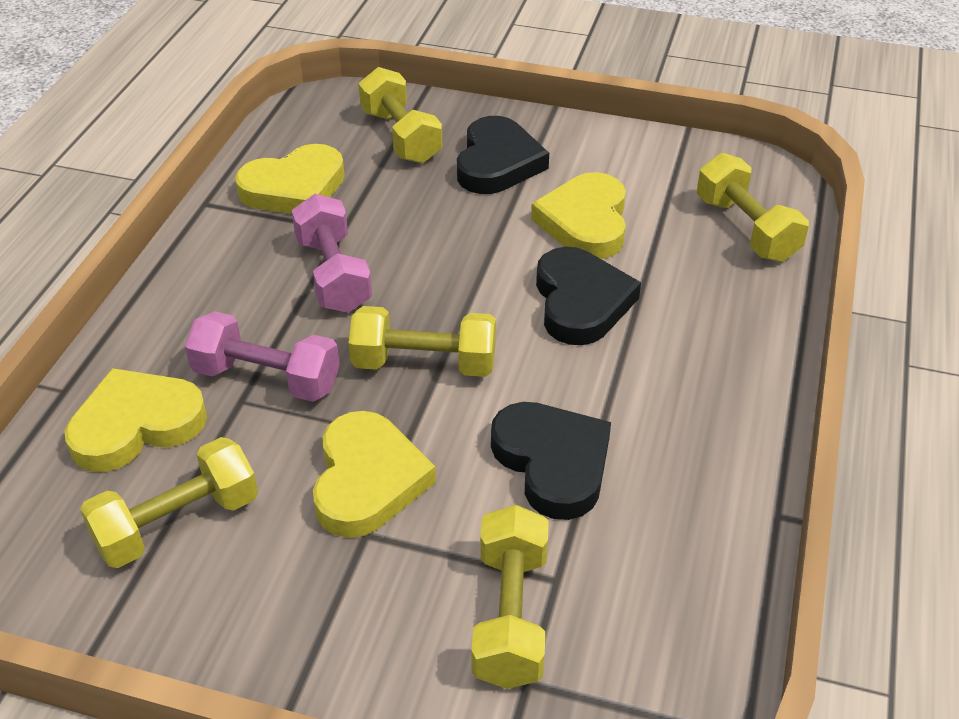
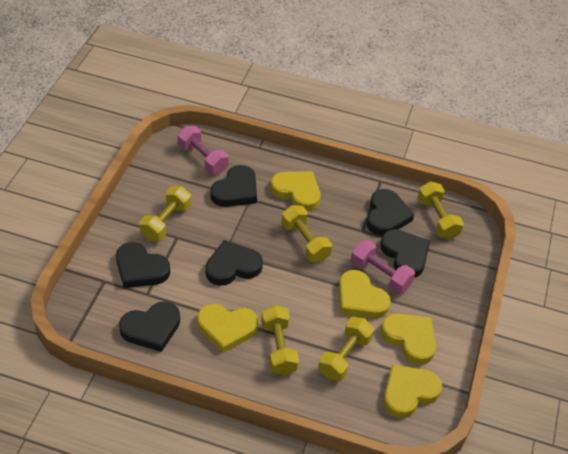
black heart: 3 -> 6
yellow heart: 4 -> 5

